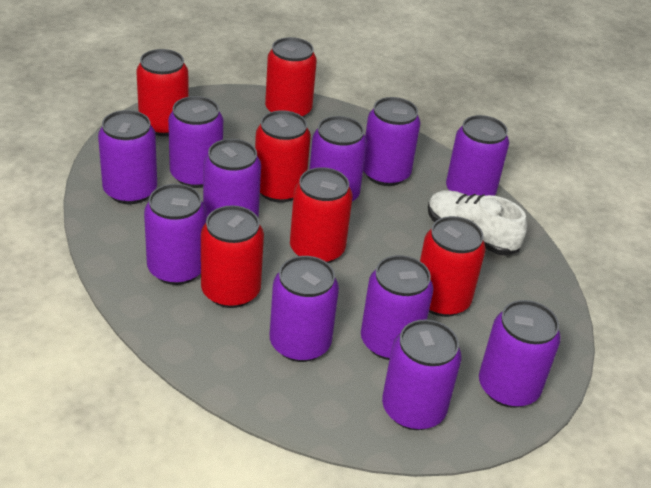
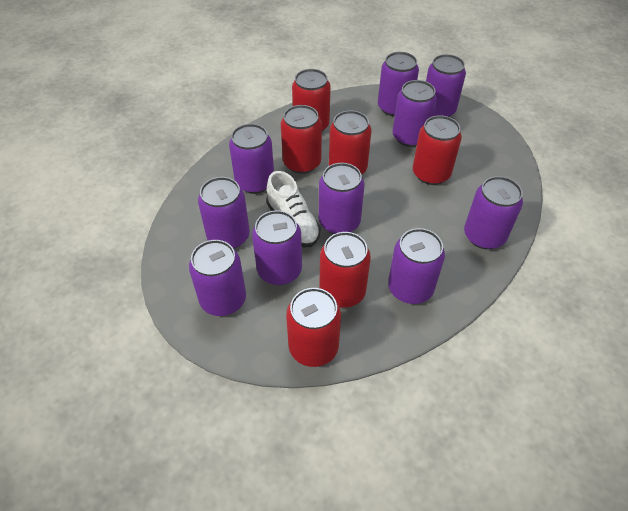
purple can: 11 -> 10

